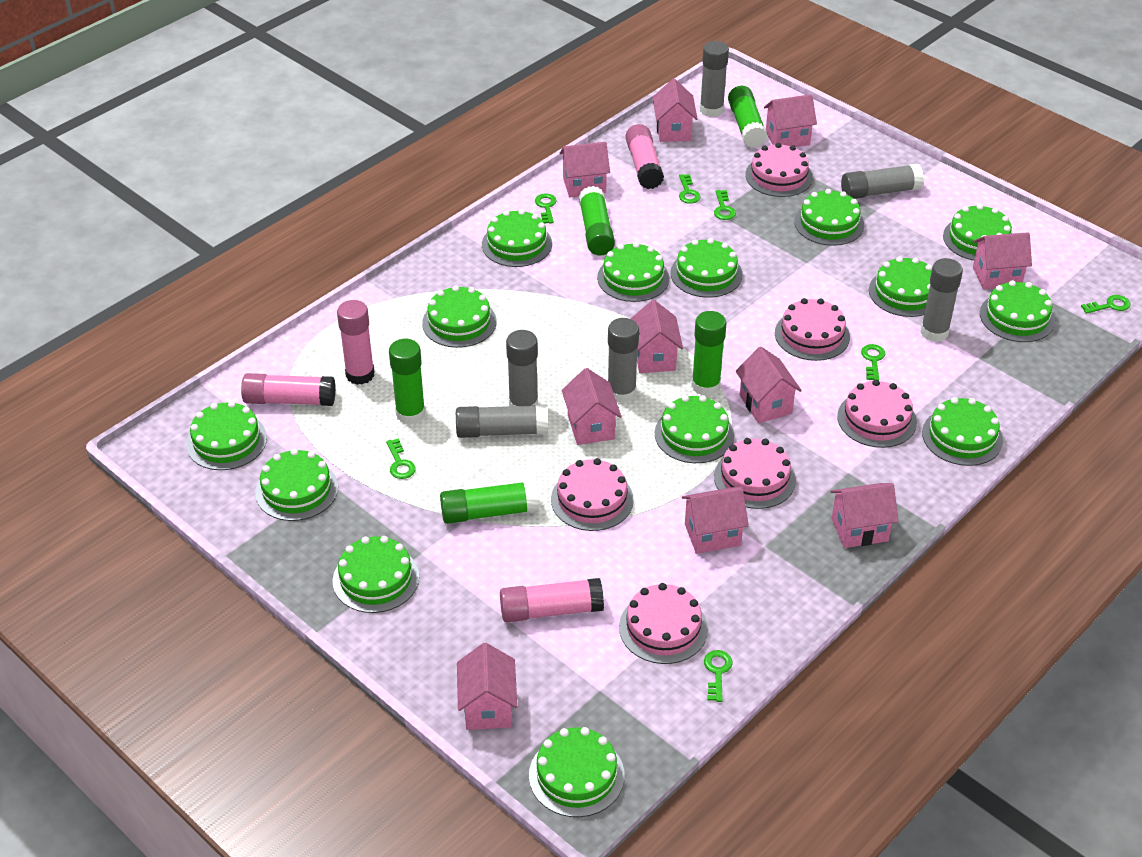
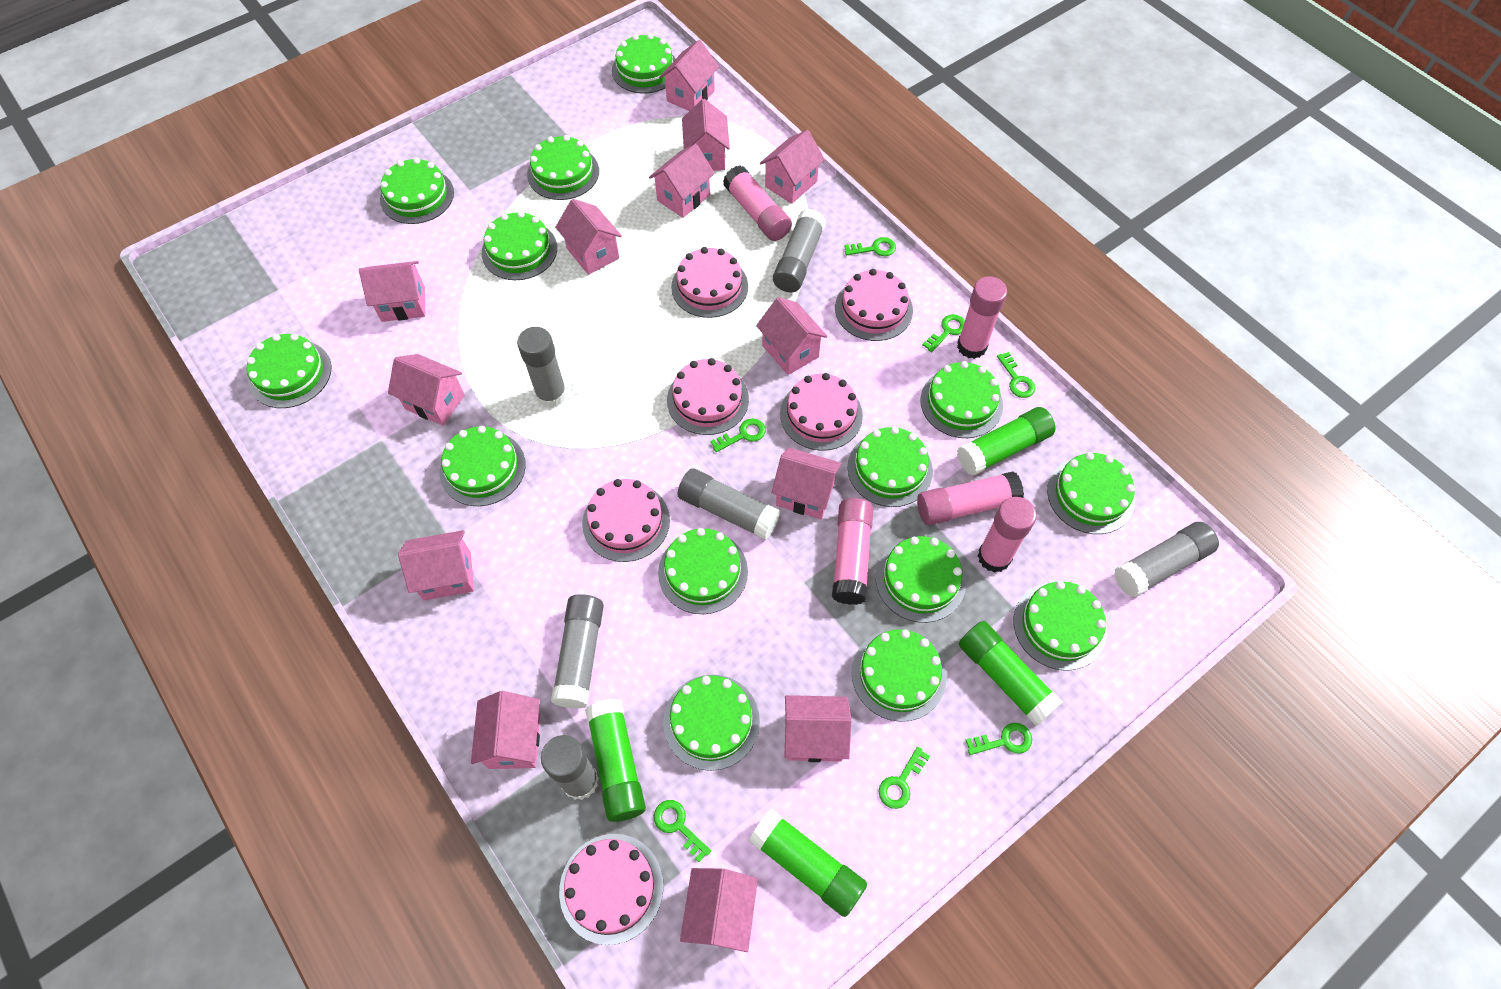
green glue stick: 5 -> 4
pink glue stick: 4 -> 5
pink house: 10 -> 13

